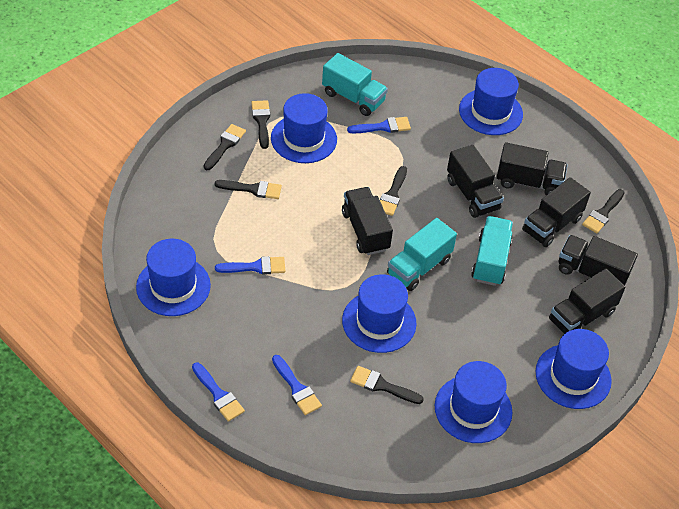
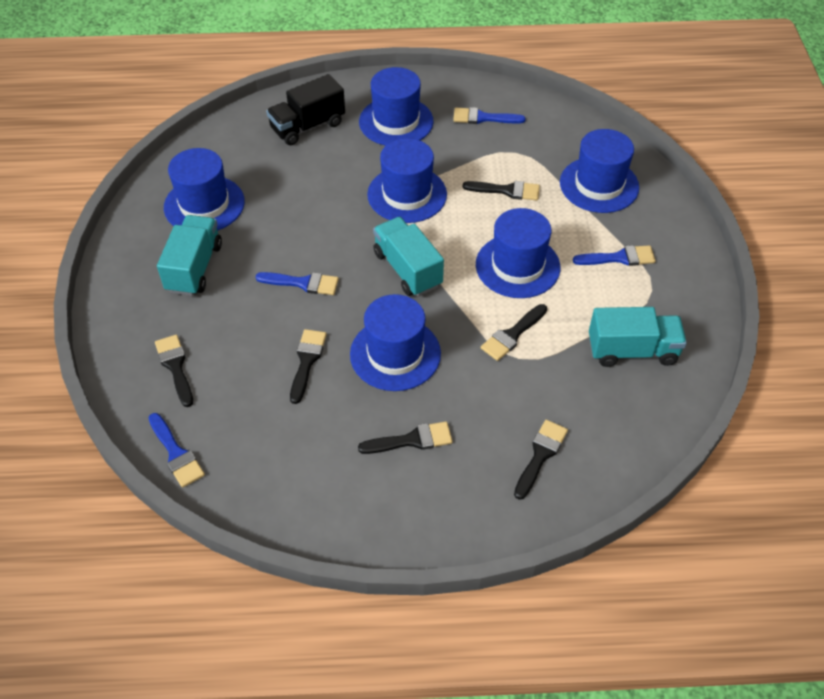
black truck: 6 -> 1

